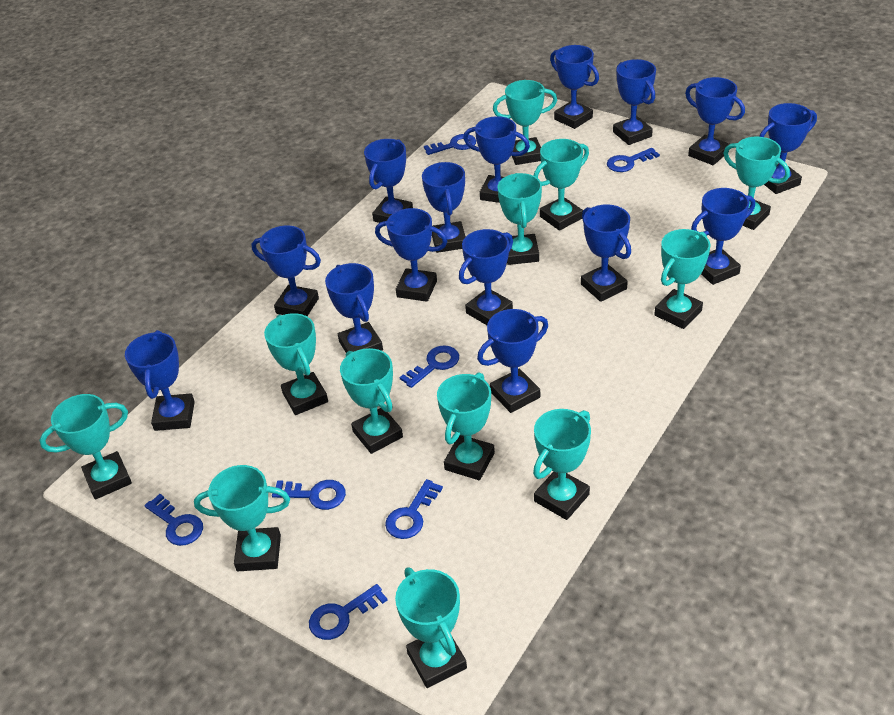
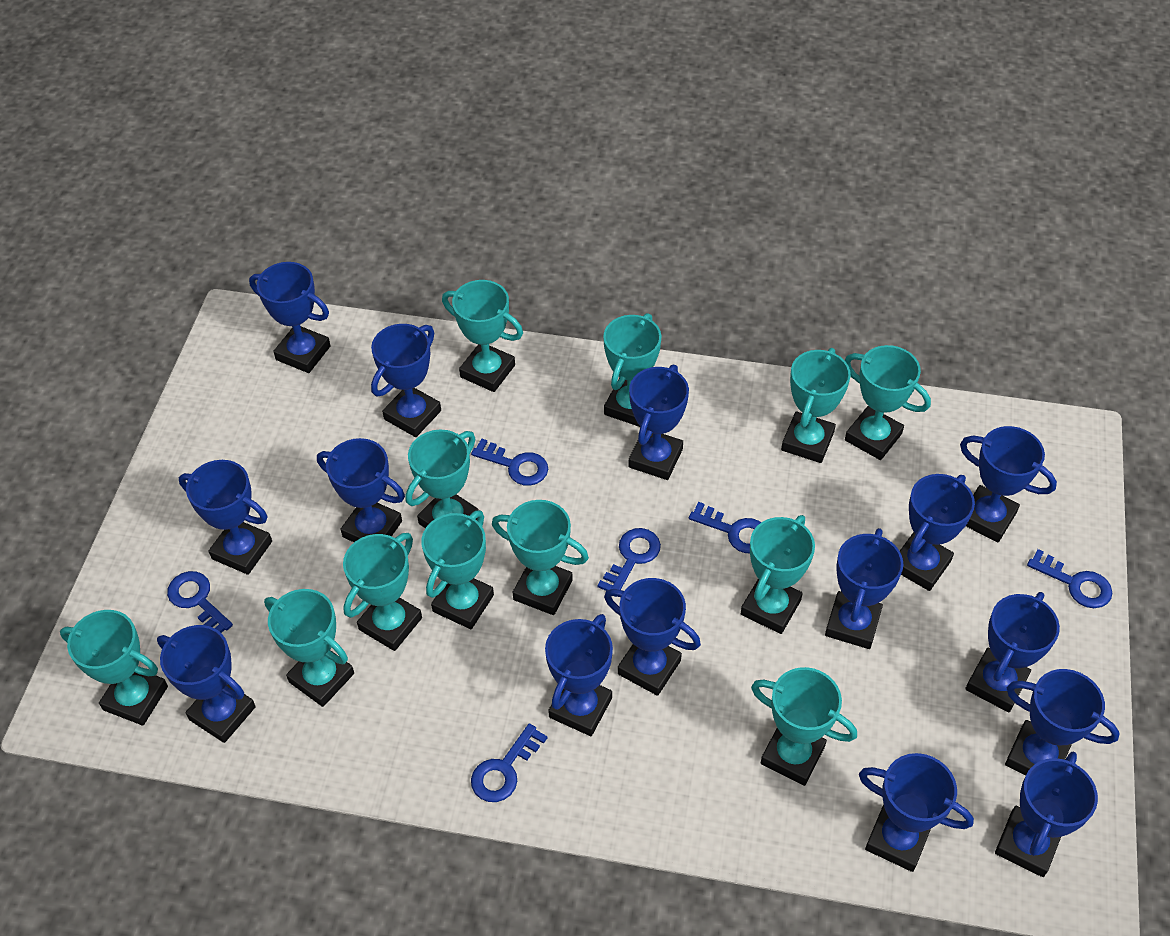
blue key: 7 -> 6

